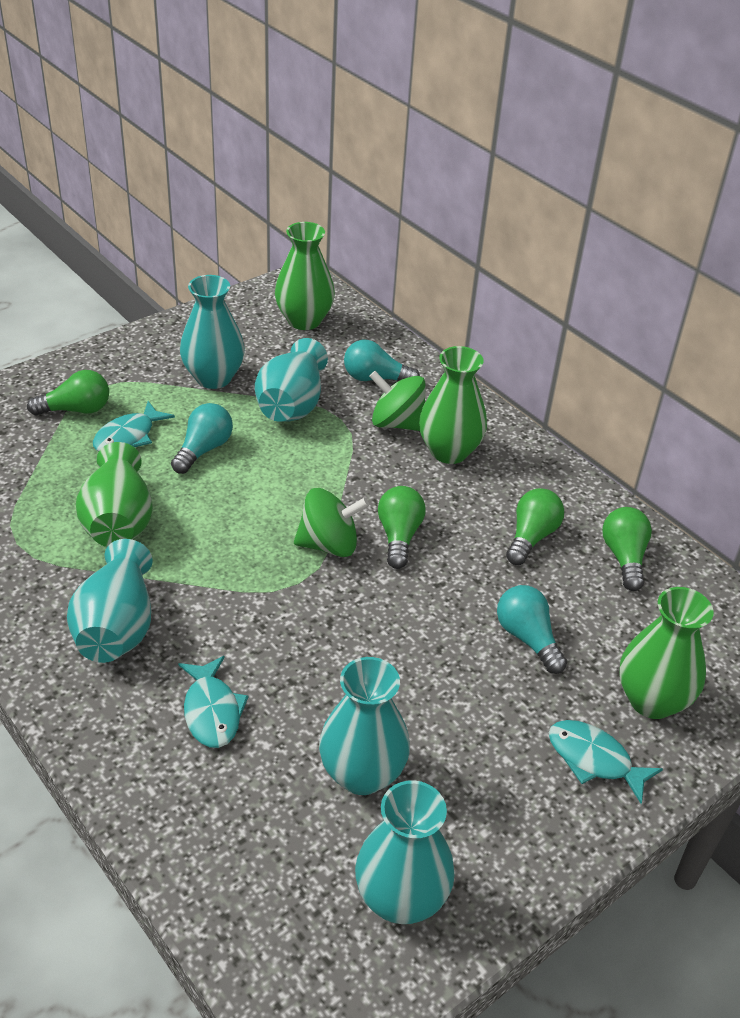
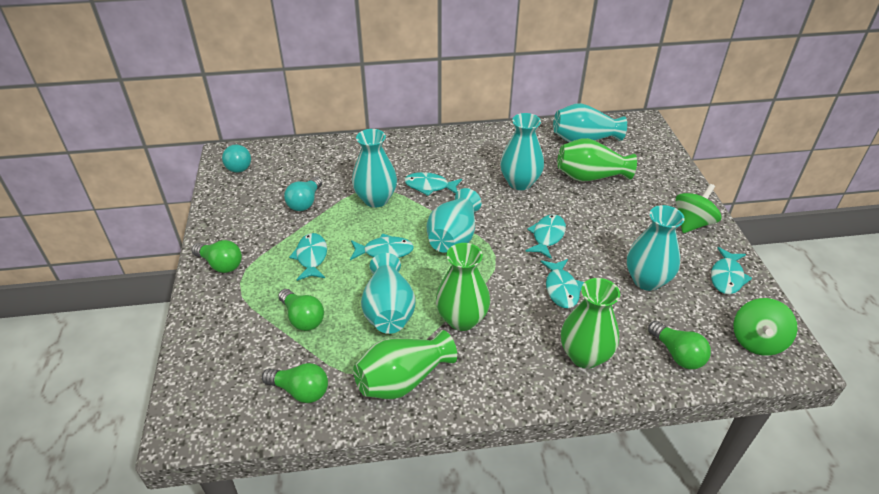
turquoise fish: 3 -> 6
turquoise light bulb: 3 -> 2
turquoise vase: 5 -> 6

